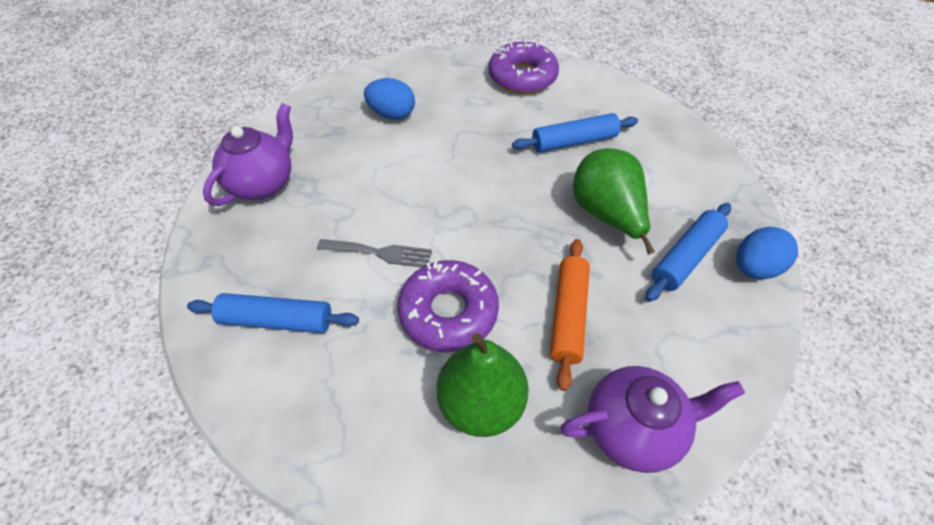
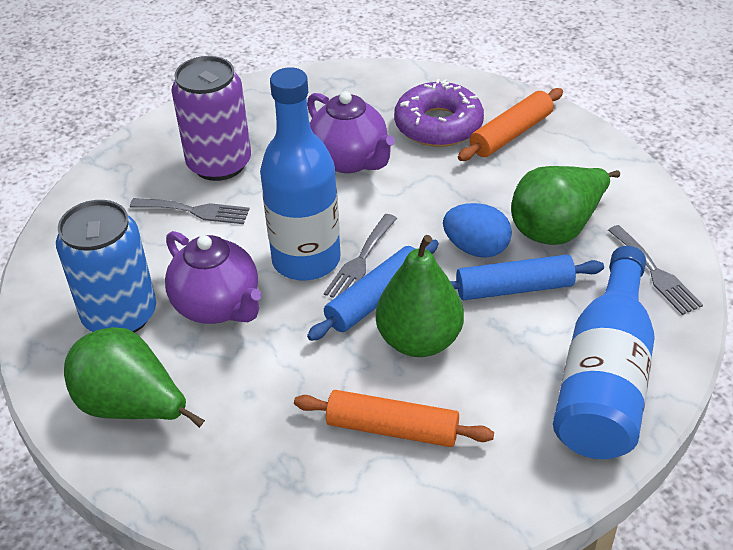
blue bottle: 0 -> 2
blue can: 0 -> 1
blue egg: 2 -> 1
blue rolling pin: 3 -> 2
green pear: 2 -> 3
grey fork: 1 -> 3
orange rolling pin: 1 -> 2
purple can: 0 -> 1
purple donut: 2 -> 1

